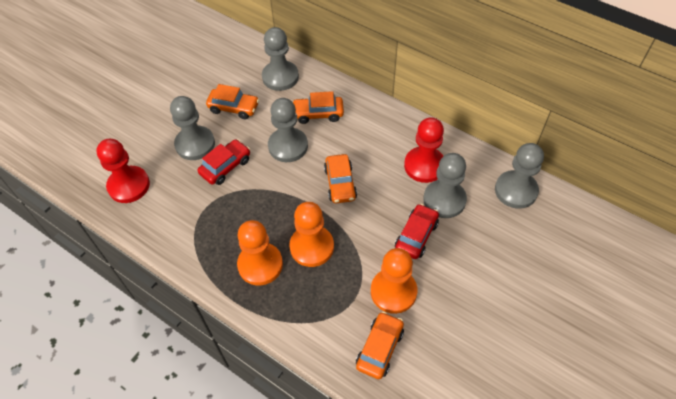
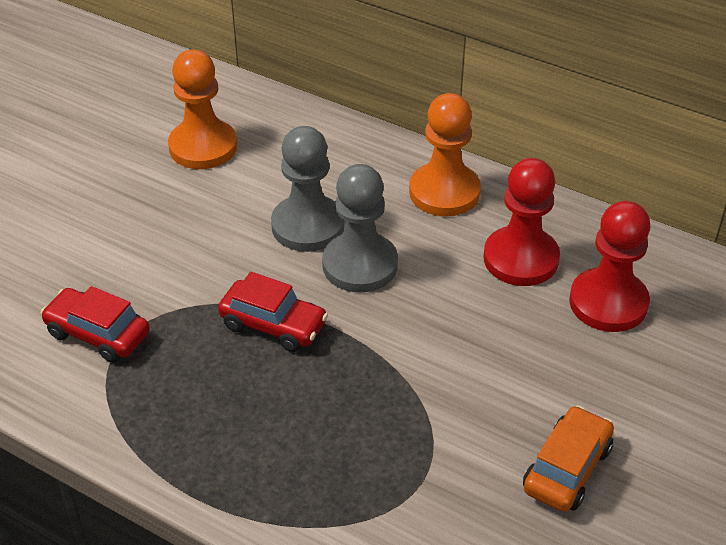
grey pawn: 5 -> 2
orange car: 4 -> 1
orange pawn: 3 -> 2

